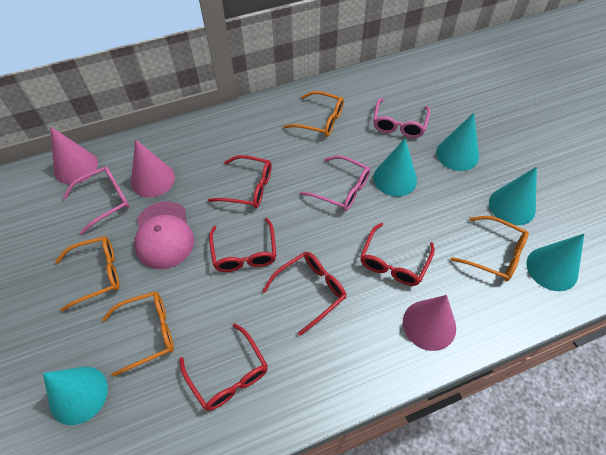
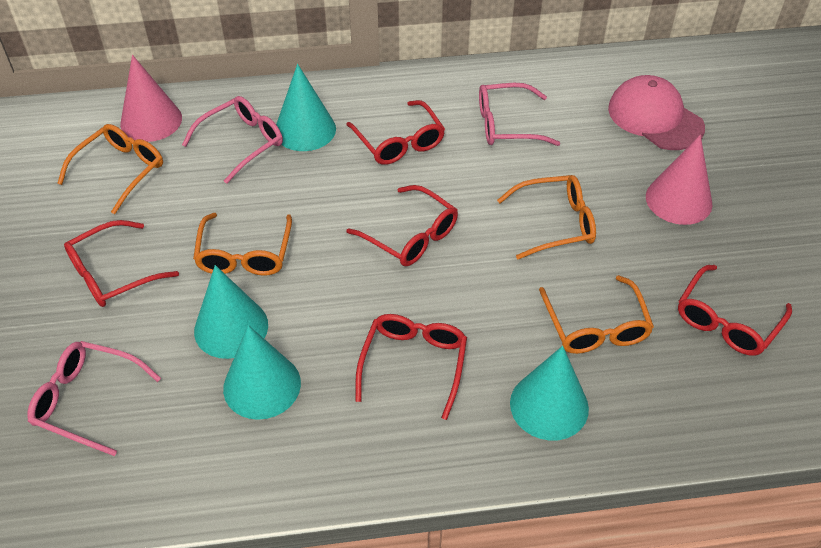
pink cone: 3 -> 2
turquoise cone: 5 -> 4

